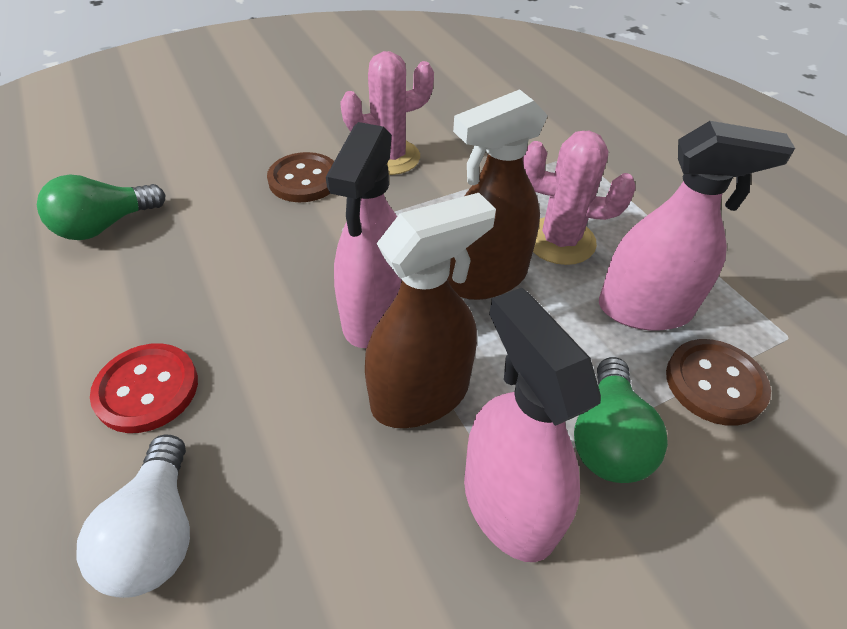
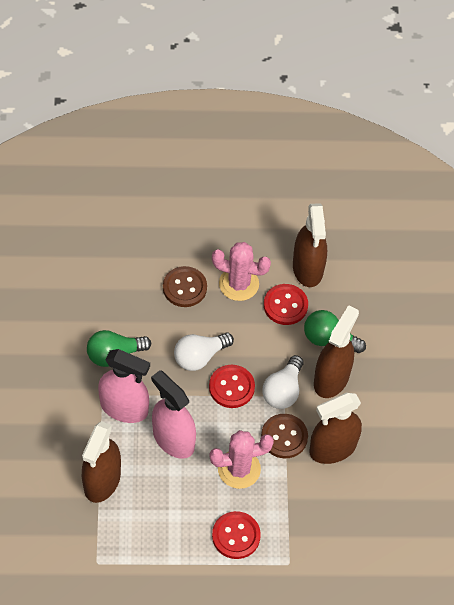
brown spray bottle: 2 -> 4
pink spray bottle: 3 -> 2
red button: 1 -> 3
white light bulb: 1 -> 2

